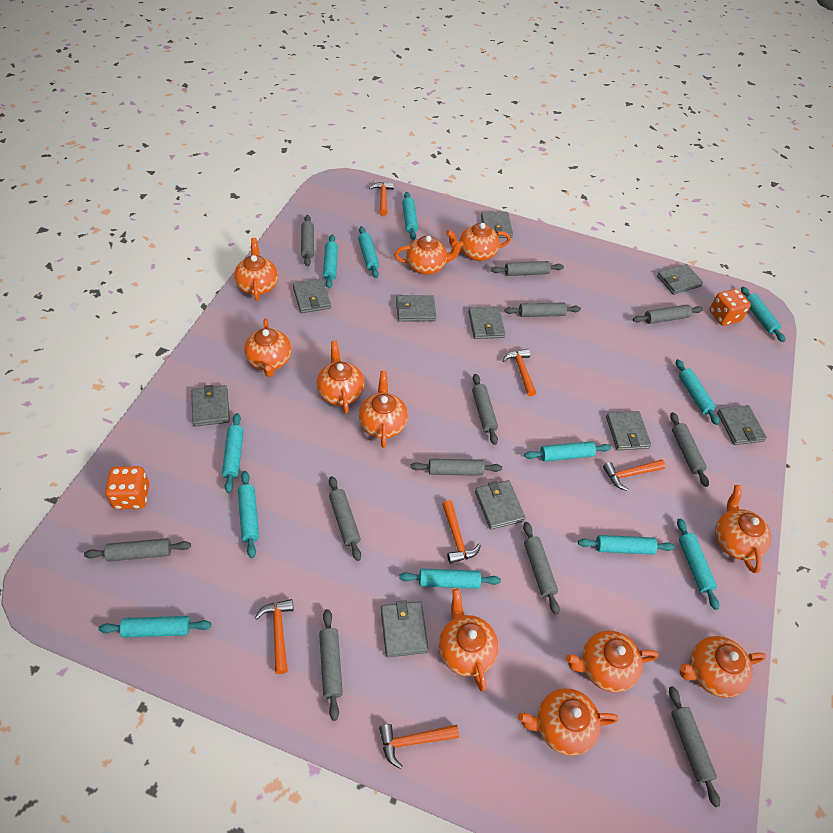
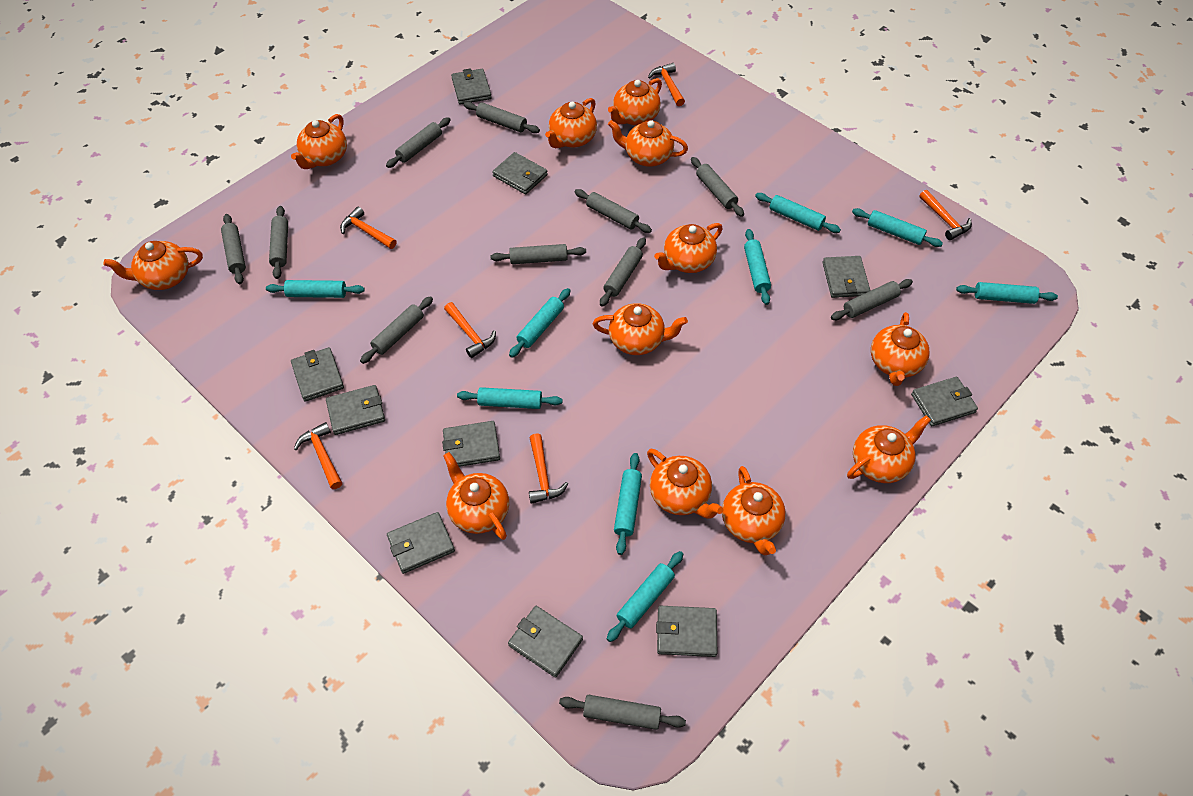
grey rolling pin: 12 -> 11
orange dice: 2 -> 0
orange teapot: 11 -> 12
turquoise rolling pin: 12 -> 9

